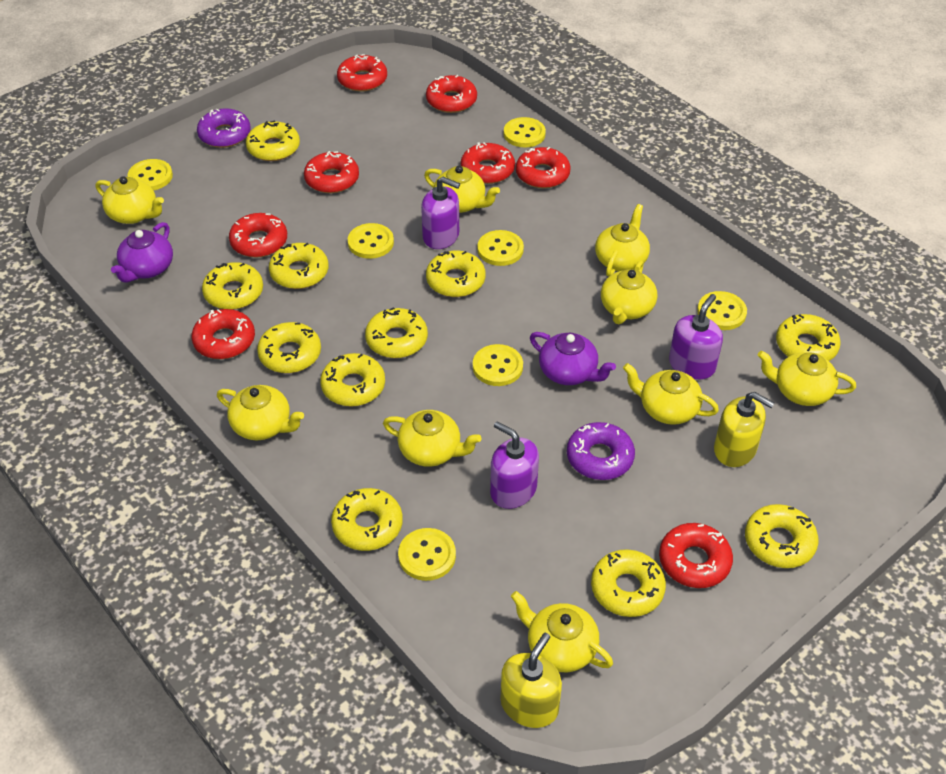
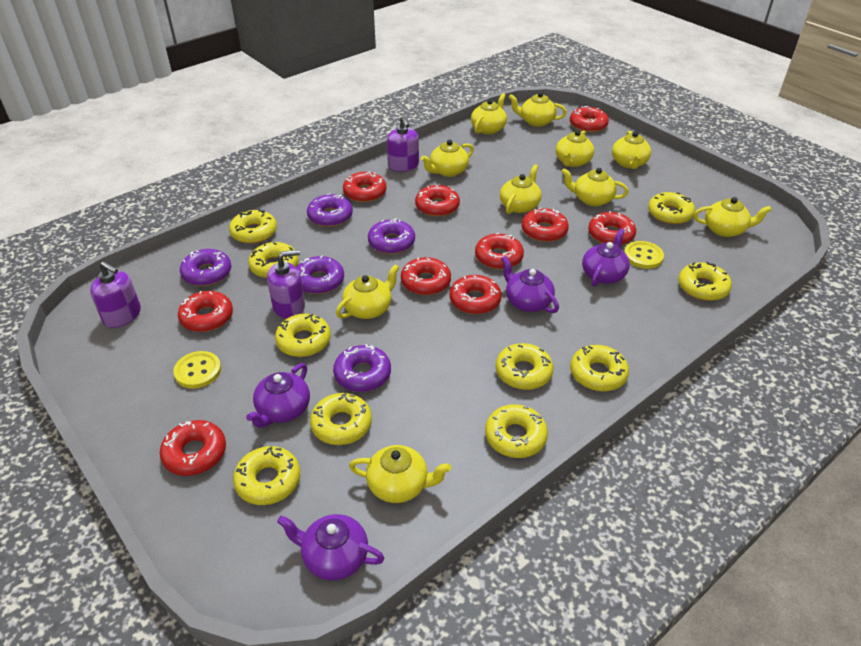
purple donut: 2 -> 5
purple teapot: 2 -> 4
red donut: 8 -> 10
yellow button: 7 -> 2
yellow donut: 11 -> 10
yellow soap dispenser: 2 -> 0
yellow teapot: 9 -> 10

